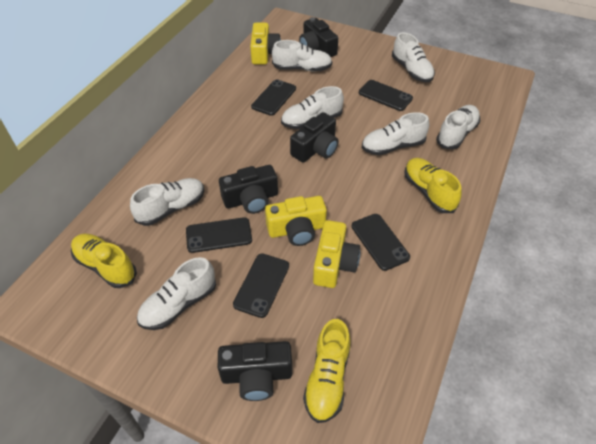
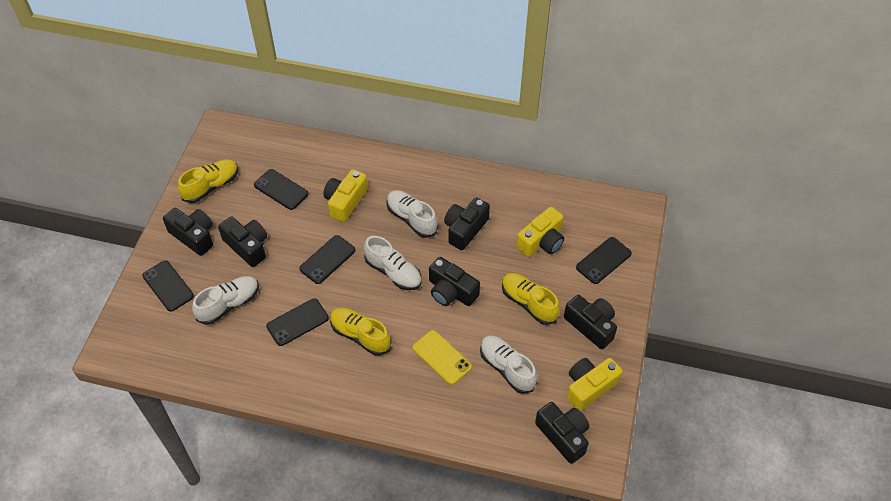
black camera: 4 -> 6
white shoe: 7 -> 4
yellow phone: 0 -> 1

